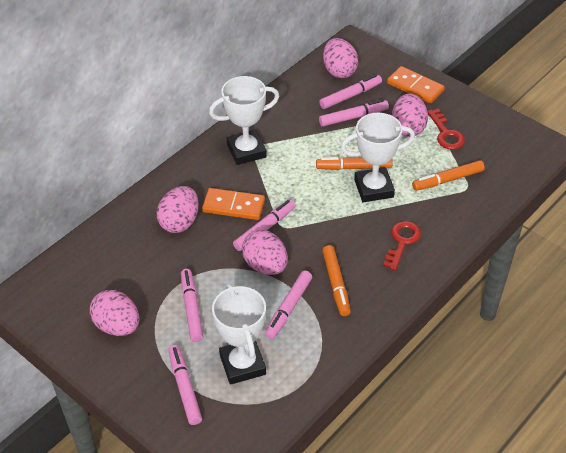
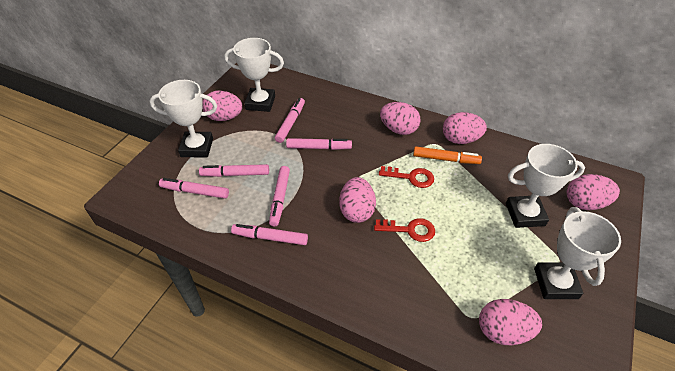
orange domino: 2 -> 0
orange marker: 3 -> 1
pink egg: 5 -> 6
white trophy: 3 -> 4

